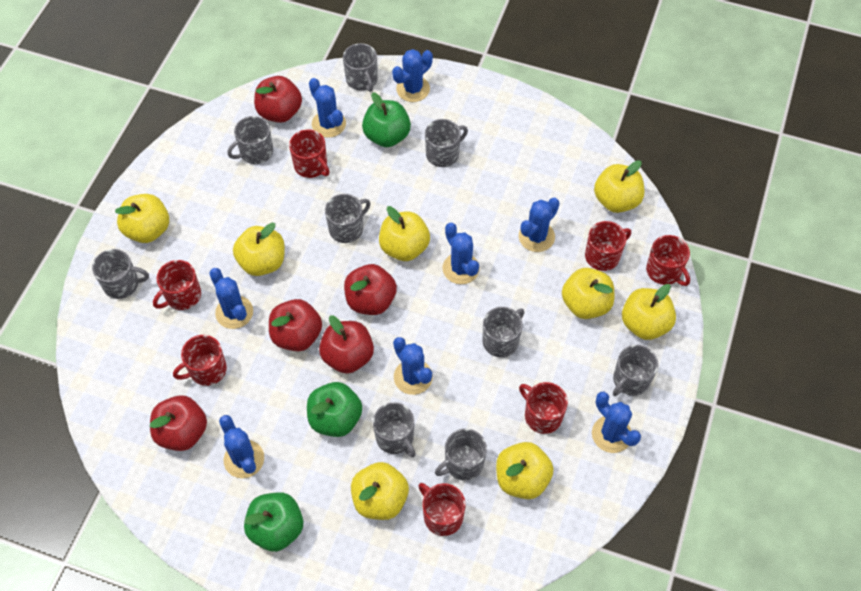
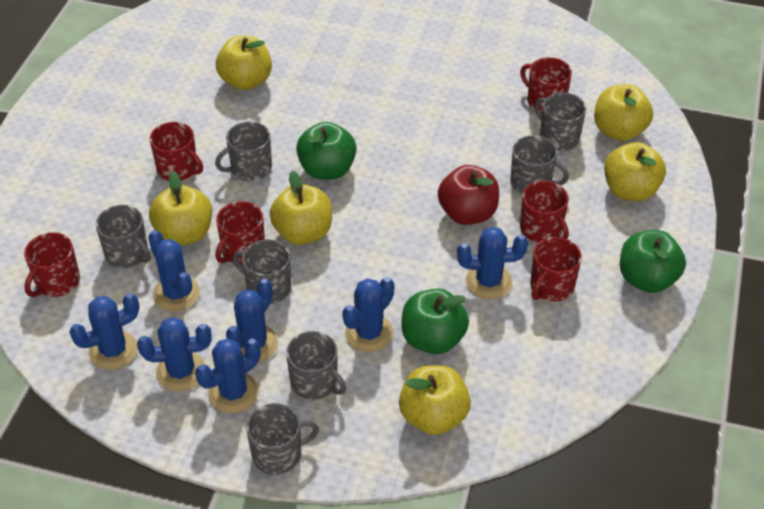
blue cactus: 8 -> 7
grey mug: 9 -> 7
red apple: 5 -> 1
red mug: 7 -> 6
yellow apple: 8 -> 6

